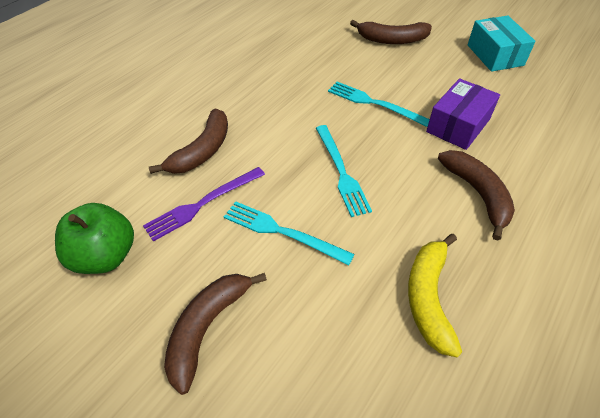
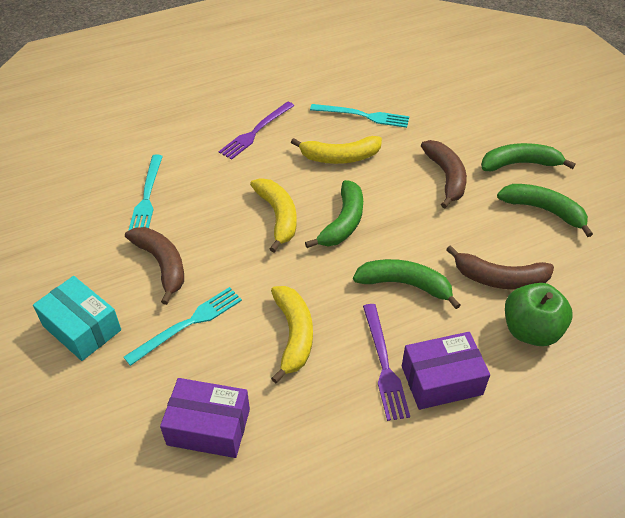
brown banana: 4 -> 3
green banana: 0 -> 4
purple box: 1 -> 2
purple fork: 1 -> 2
yellow banana: 1 -> 3

